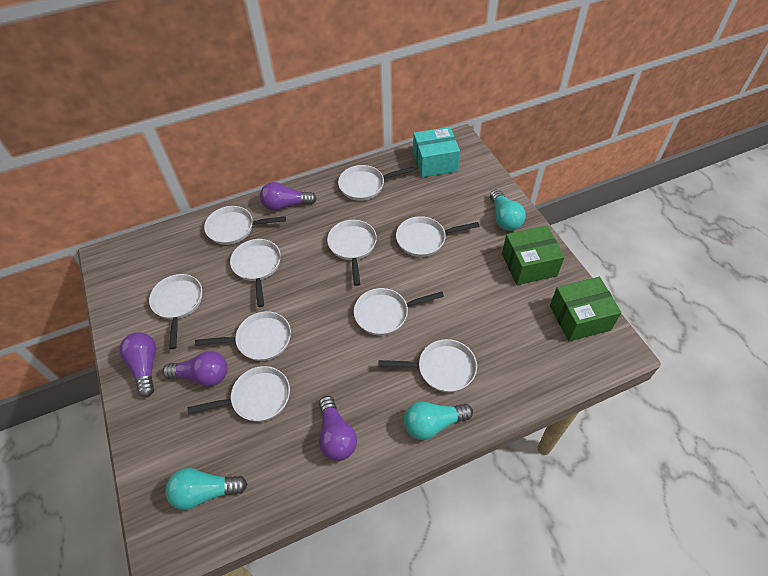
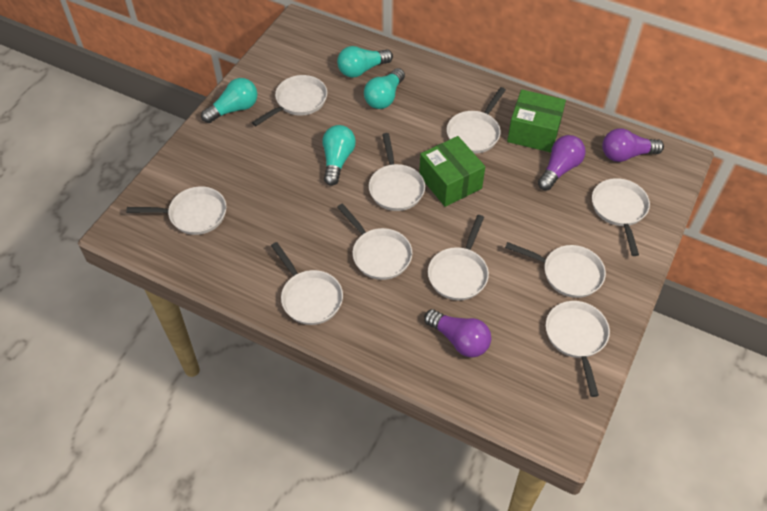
purple light bulb: 4 -> 3
turquoise box: 1 -> 0
turquoise light bulb: 3 -> 4

